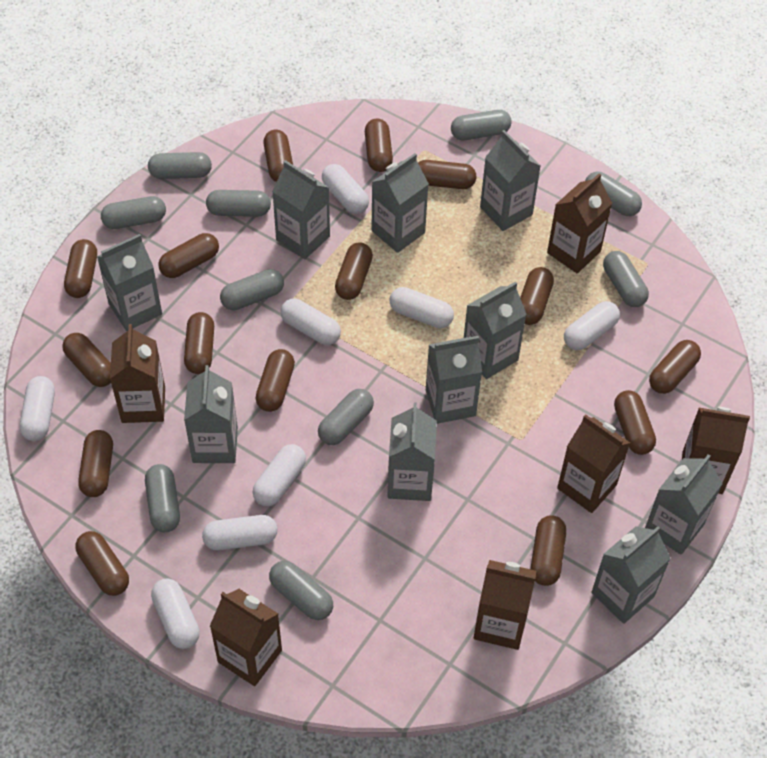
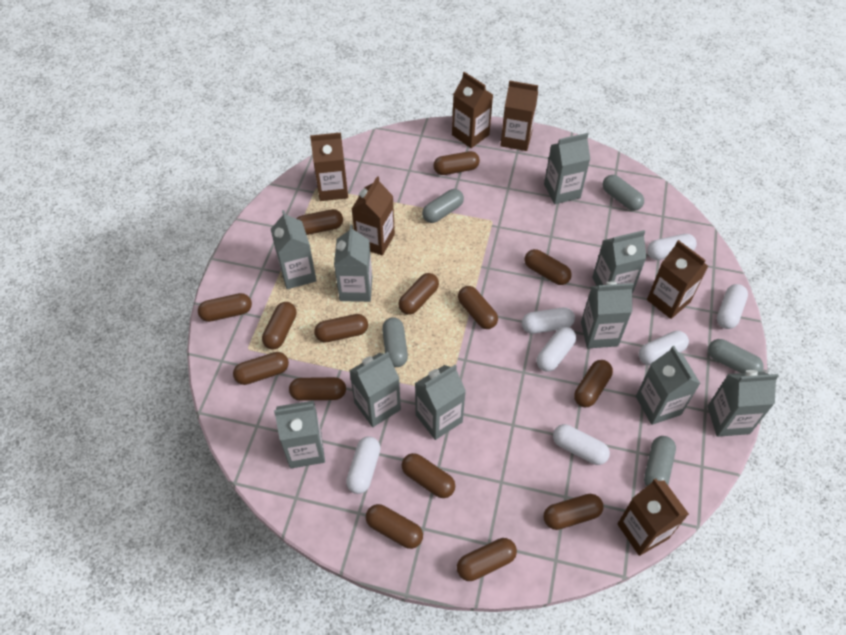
grey capsule: 10 -> 5
white capsule: 8 -> 7

